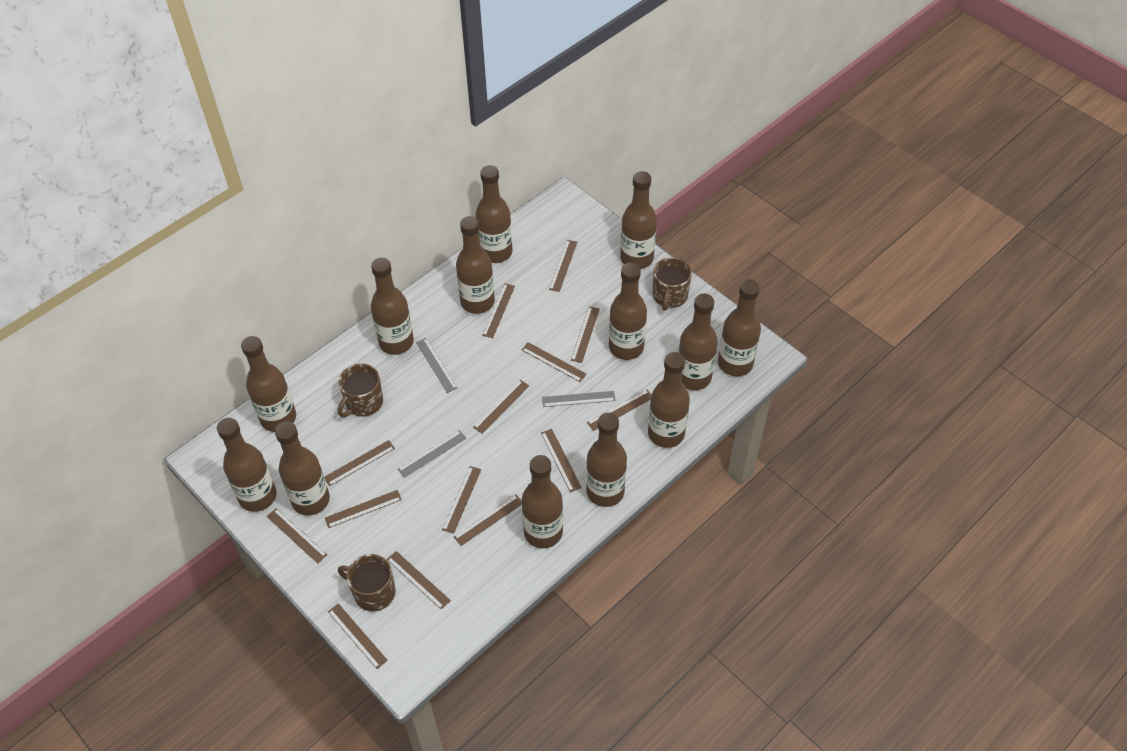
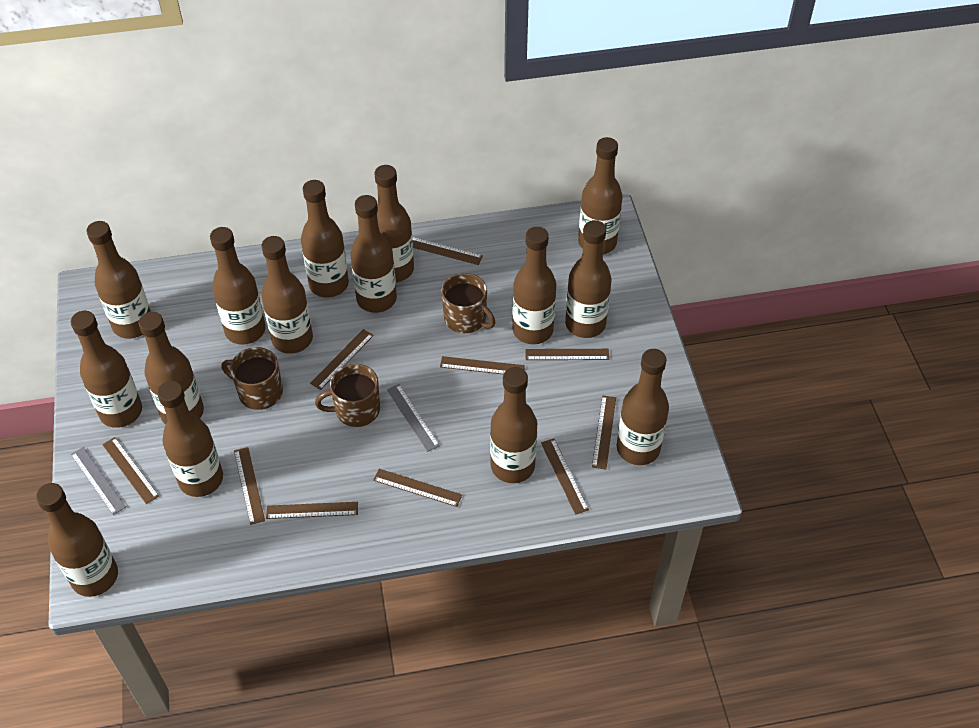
brown bottle: 13 -> 15
brown ruler: 14 -> 10
grey ruler: 3 -> 2

